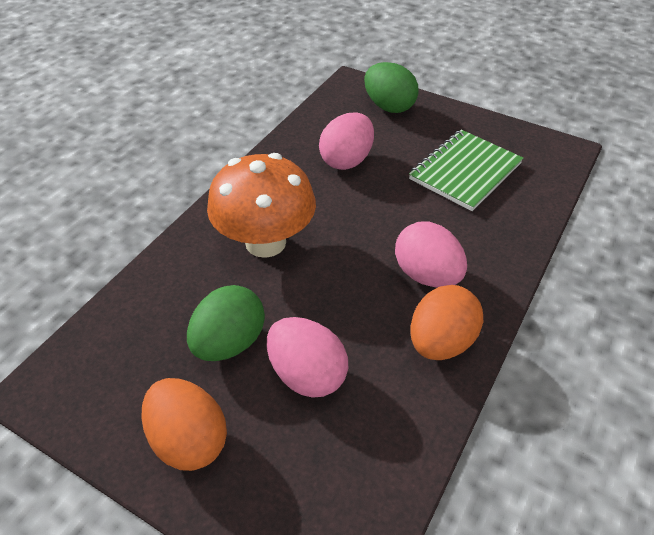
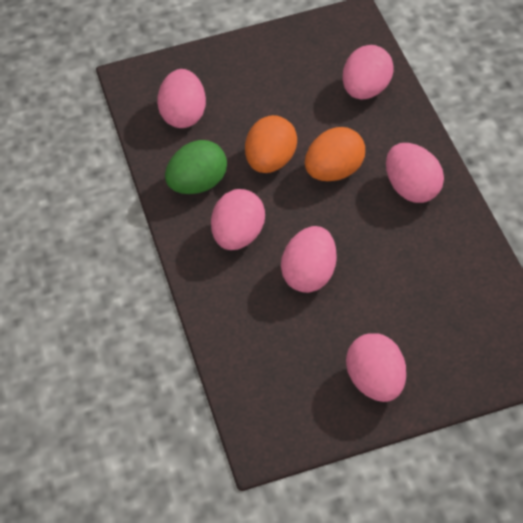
green egg: 2 -> 1
green notebook: 1 -> 0
orange mushroom: 1 -> 0
pink egg: 3 -> 6

